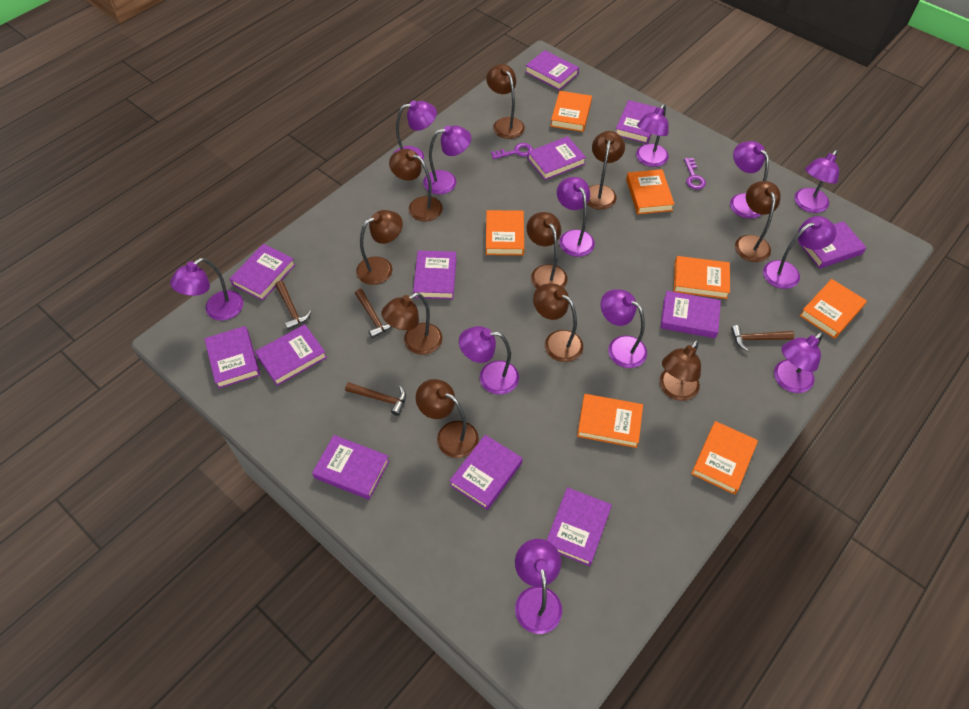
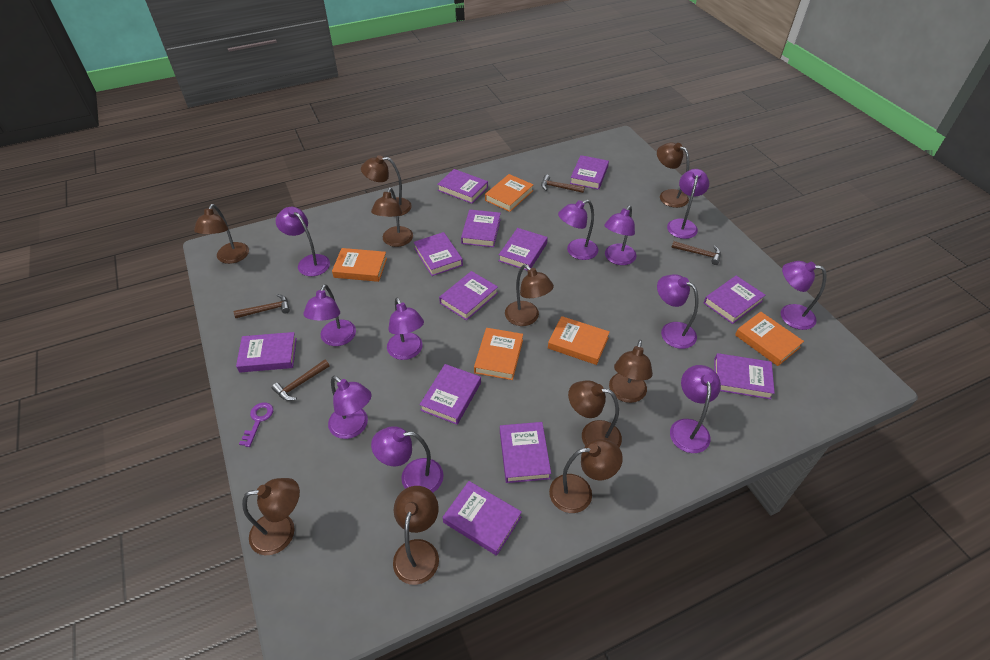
orange book: 7 -> 5
purple key: 2 -> 1
purple lamp: 12 -> 11

